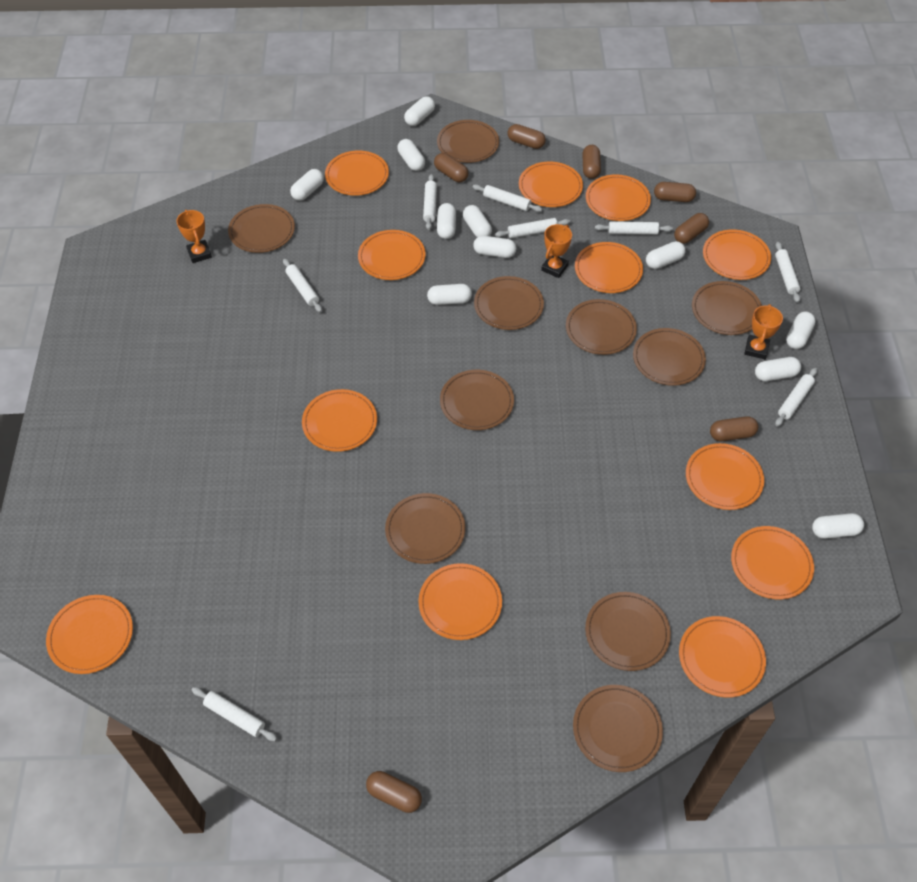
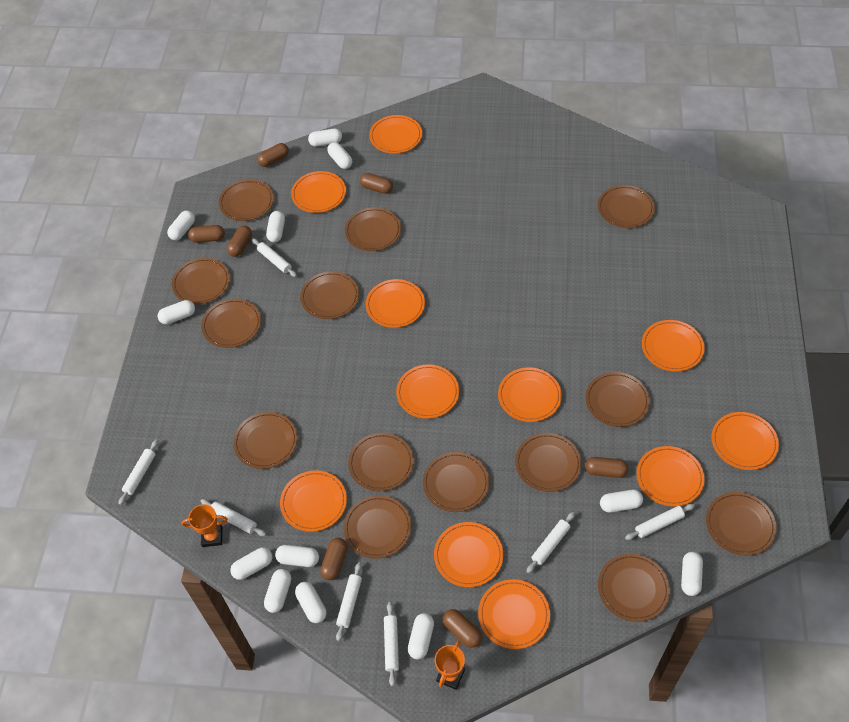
brown plate: 10 -> 14
orange plate: 12 -> 11
orange trophy: 3 -> 2
white capsule: 11 -> 12
white rolling pin: 8 -> 7

